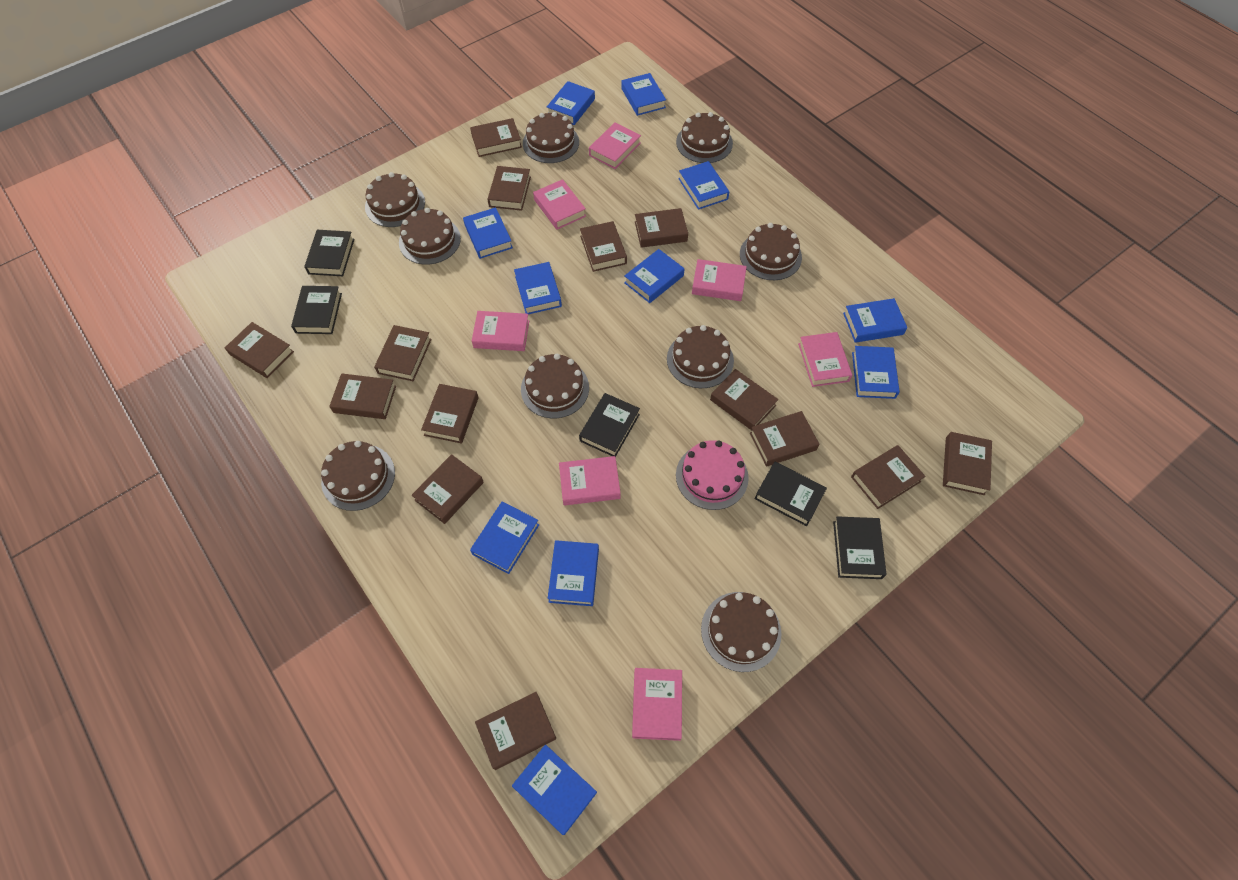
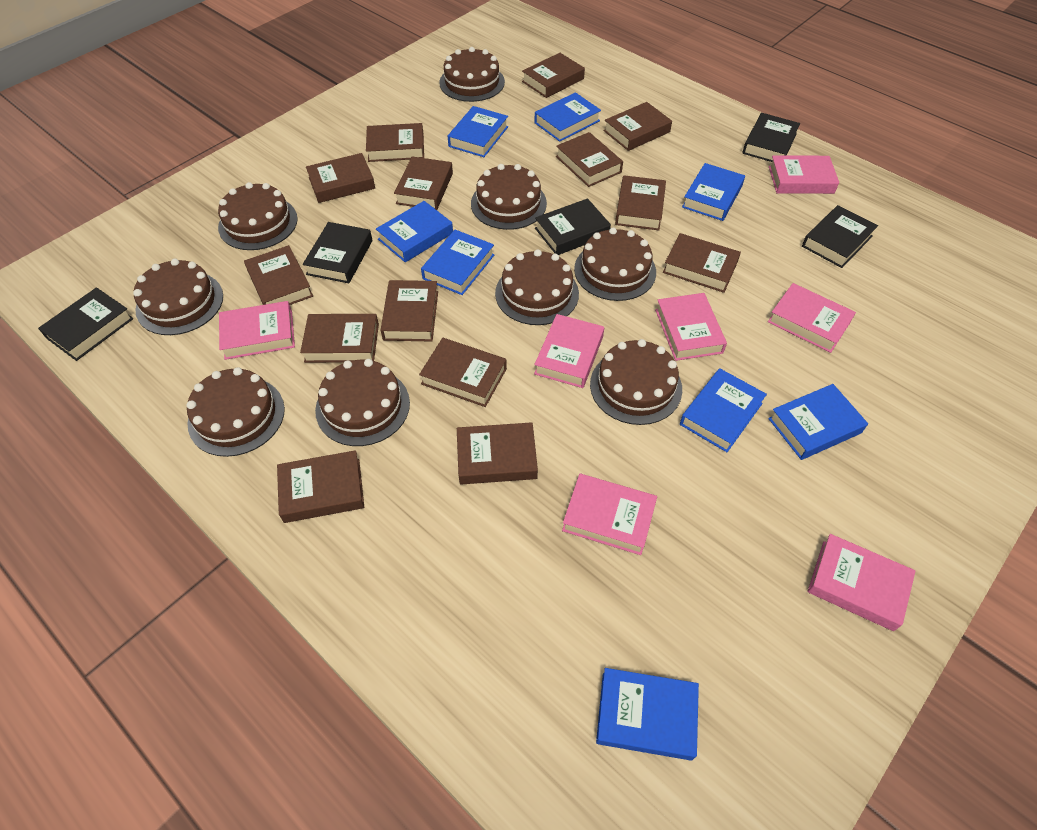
blue book: 11 -> 8
pink cake: 1 -> 0

